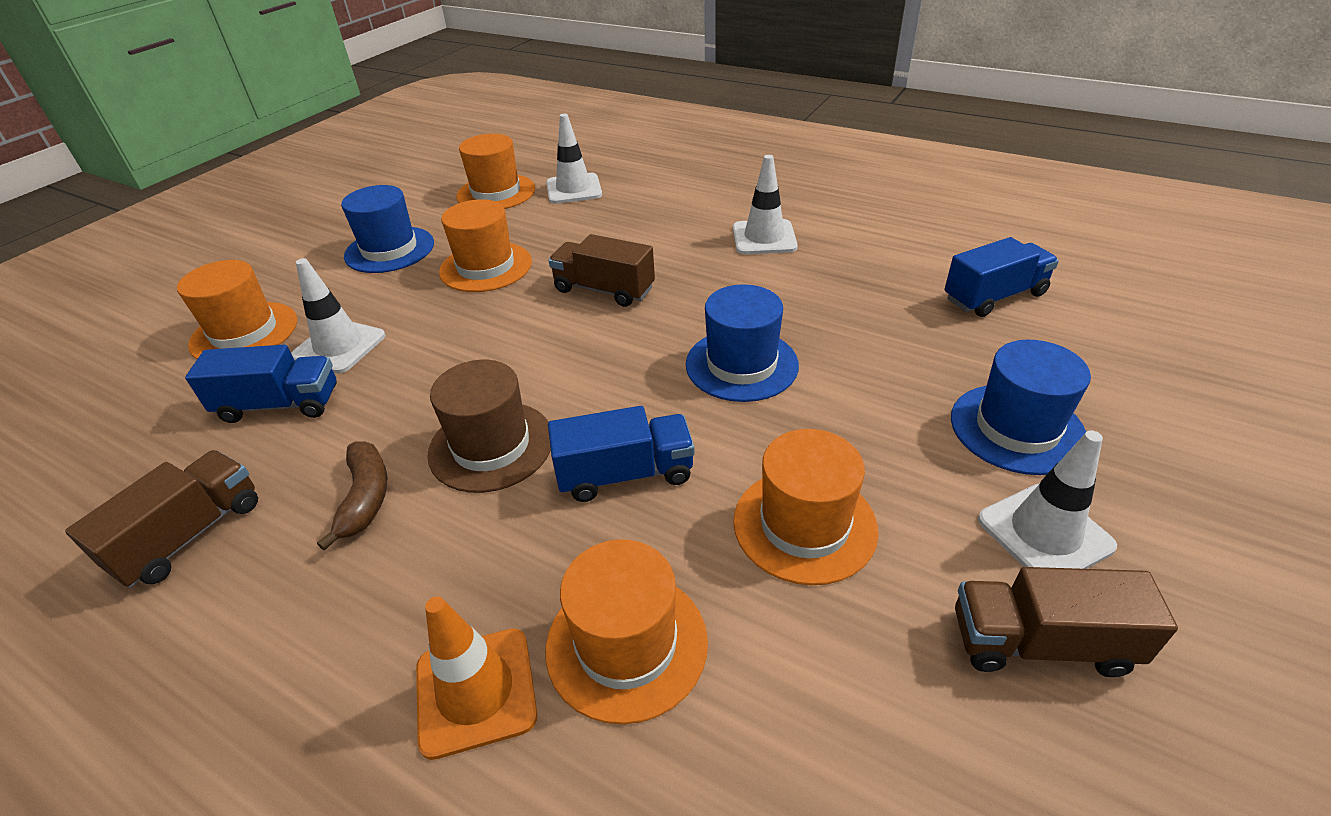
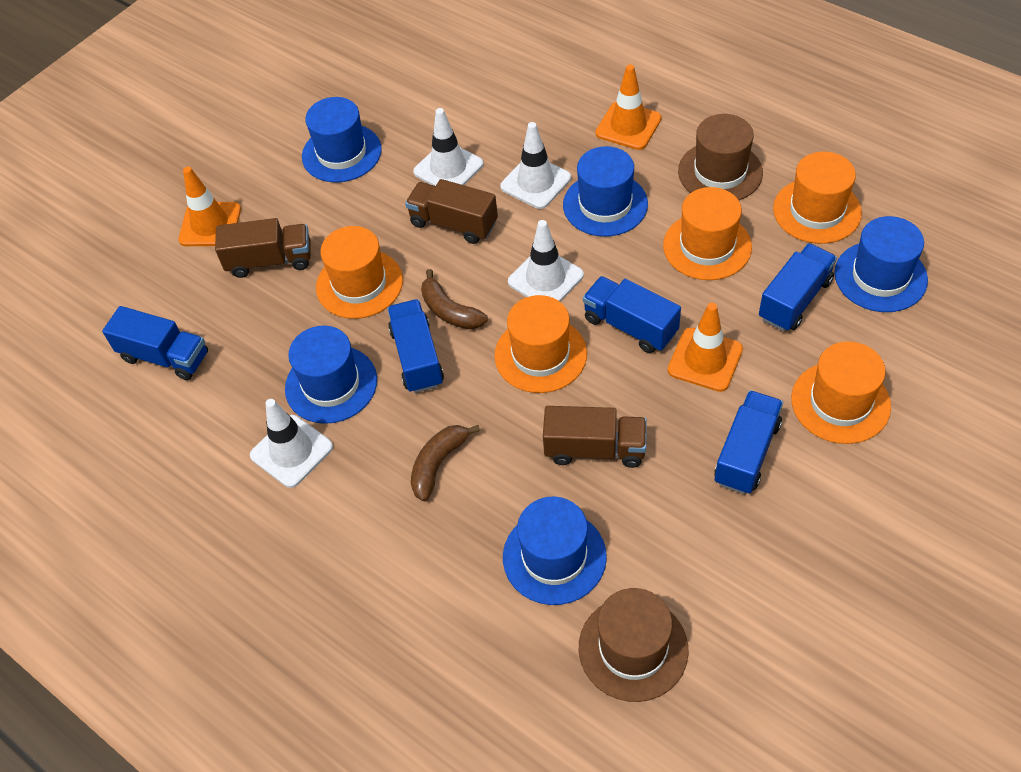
blue hat: 3 -> 5
blue truck: 3 -> 5
brown banana: 1 -> 2
brown hat: 1 -> 2
orange traffic cone: 1 -> 3

